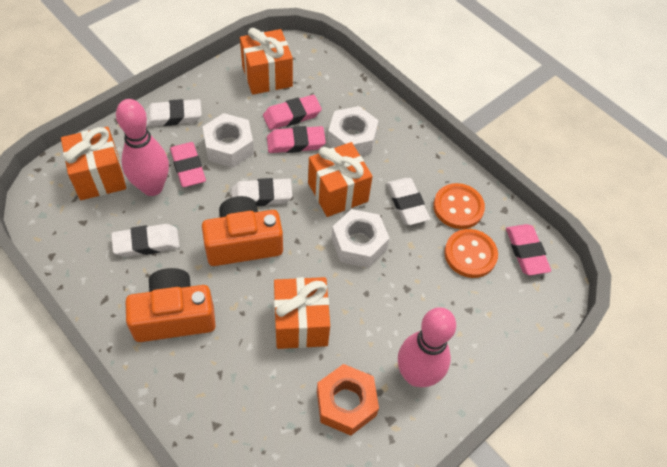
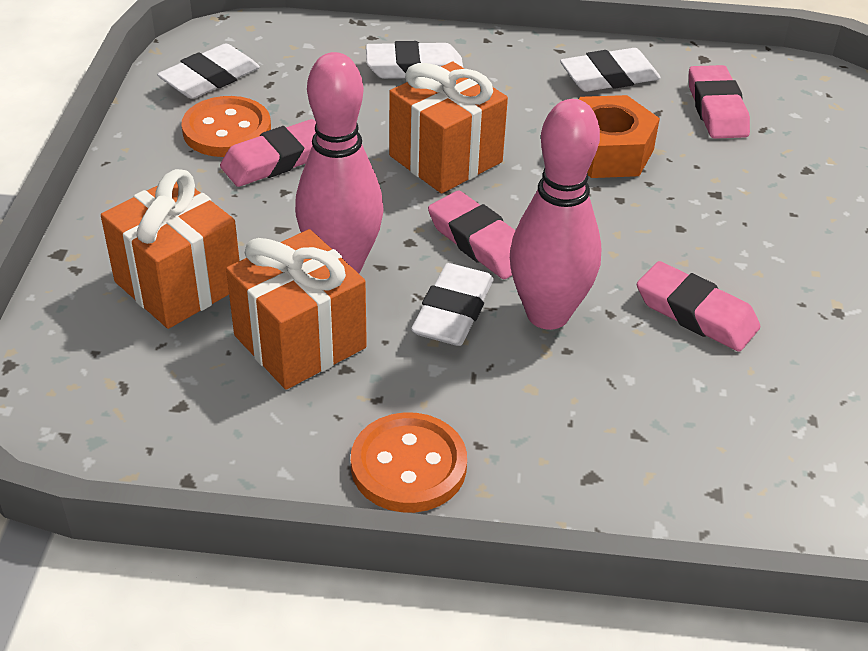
orange camera: 2 -> 0
orange gift: 4 -> 3
white nut: 3 -> 0

